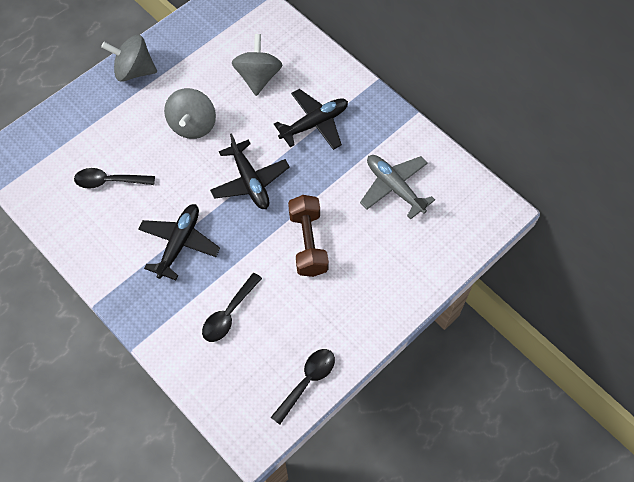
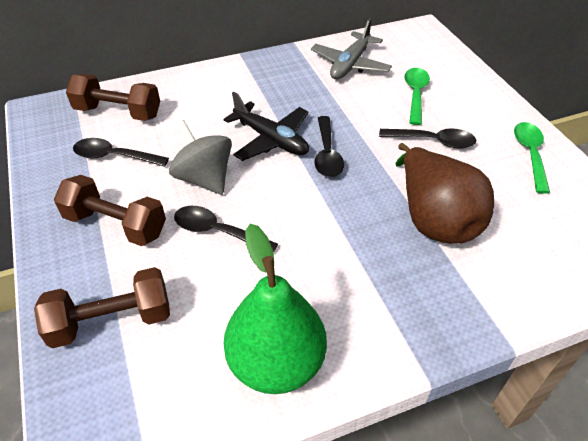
black plane: 3 -> 1
black spoon: 3 -> 4
brown dumbbell: 1 -> 3
brown pear: 0 -> 1
green pear: 0 -> 1
green spoon: 0 -> 2
grey spinning top: 3 -> 1

